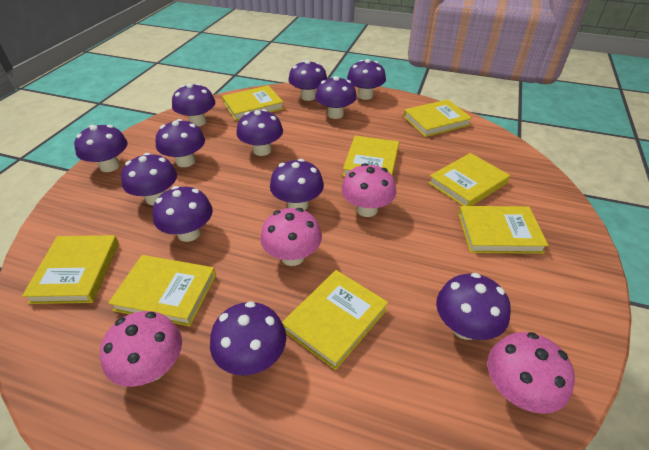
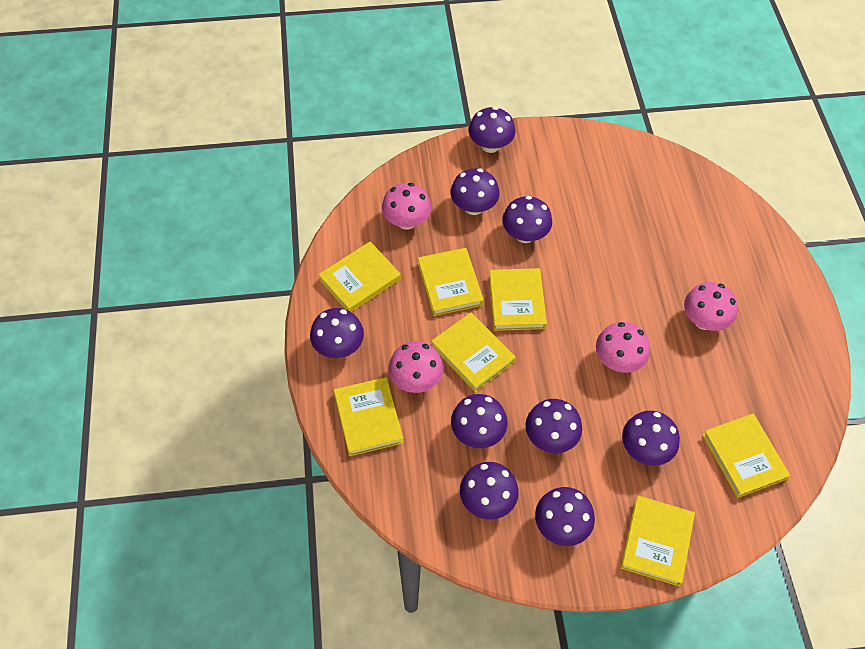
purple mushroom: 12 -> 9
yellow book: 8 -> 7

